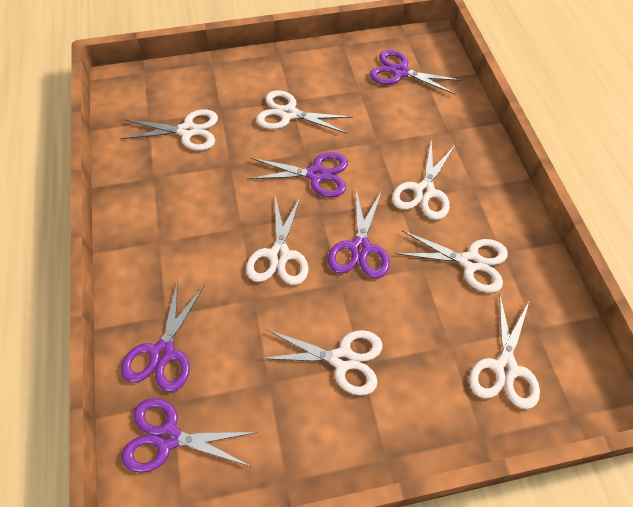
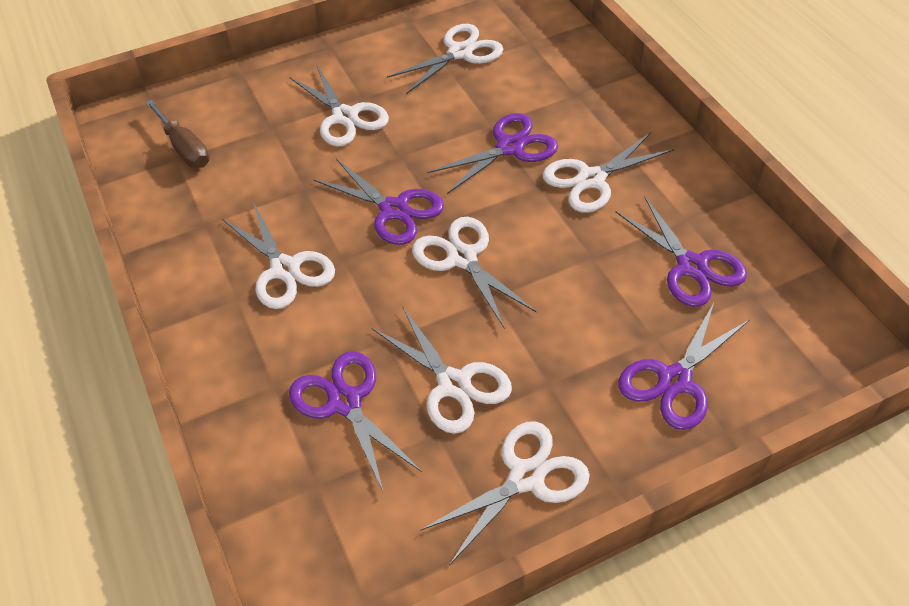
brown screwdriver: 0 -> 1

